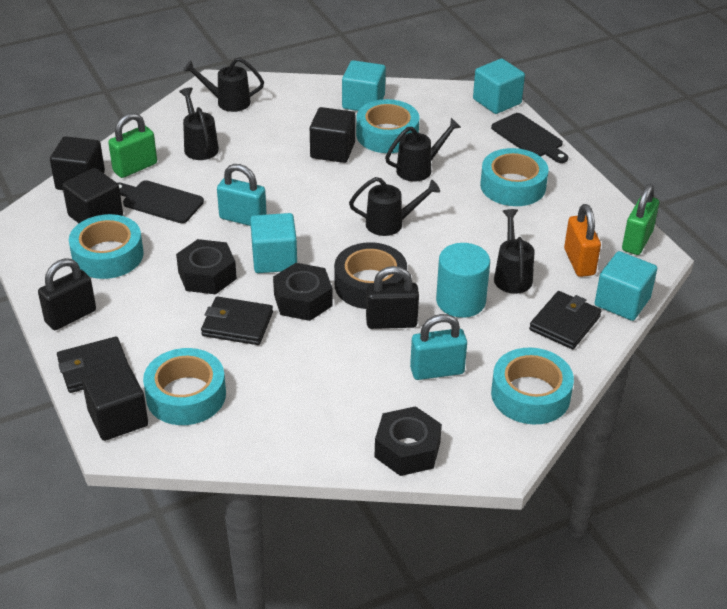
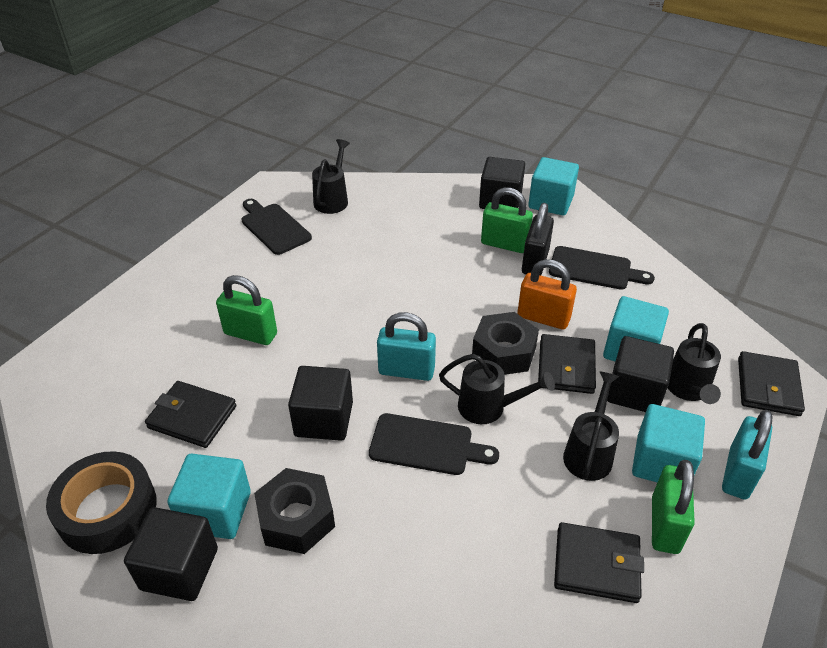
black cutting board: 2 -> 3
black nut: 3 -> 2
black padlock: 2 -> 1
black wallet: 3 -> 4
black watering can: 5 -> 4
green padlock: 2 -> 3
turquoise cylinder: 1 -> 0
turquoise tape: 5 -> 0

